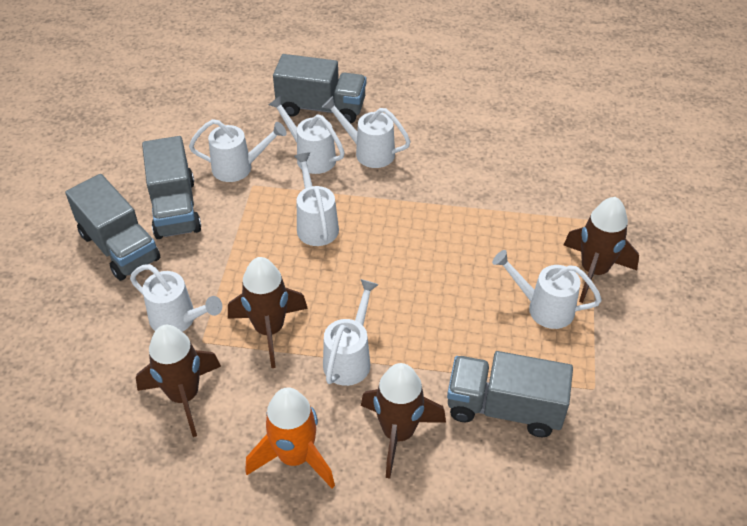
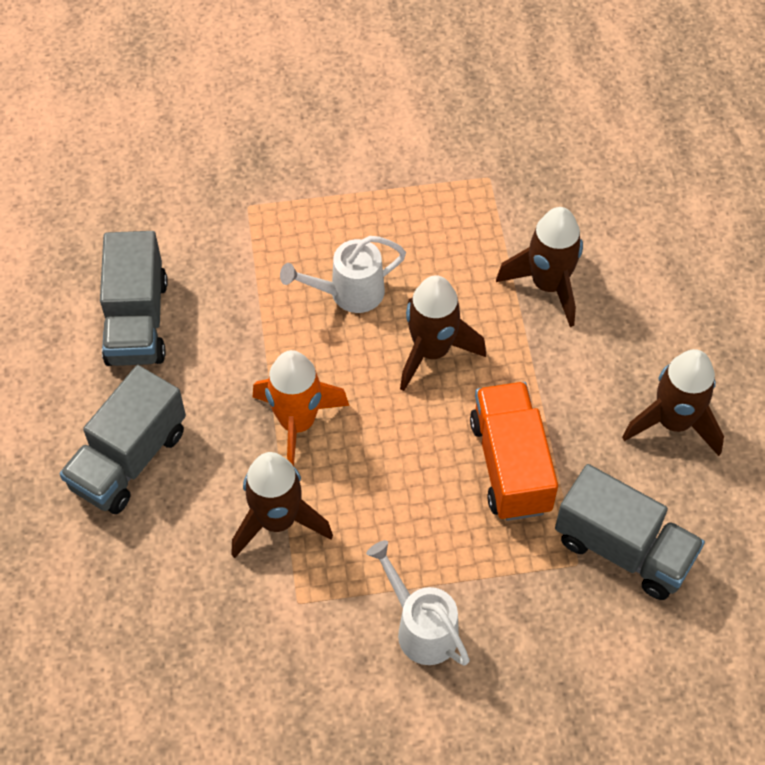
grey truck: 4 -> 3
orange truck: 0 -> 1
white watering can: 7 -> 2

